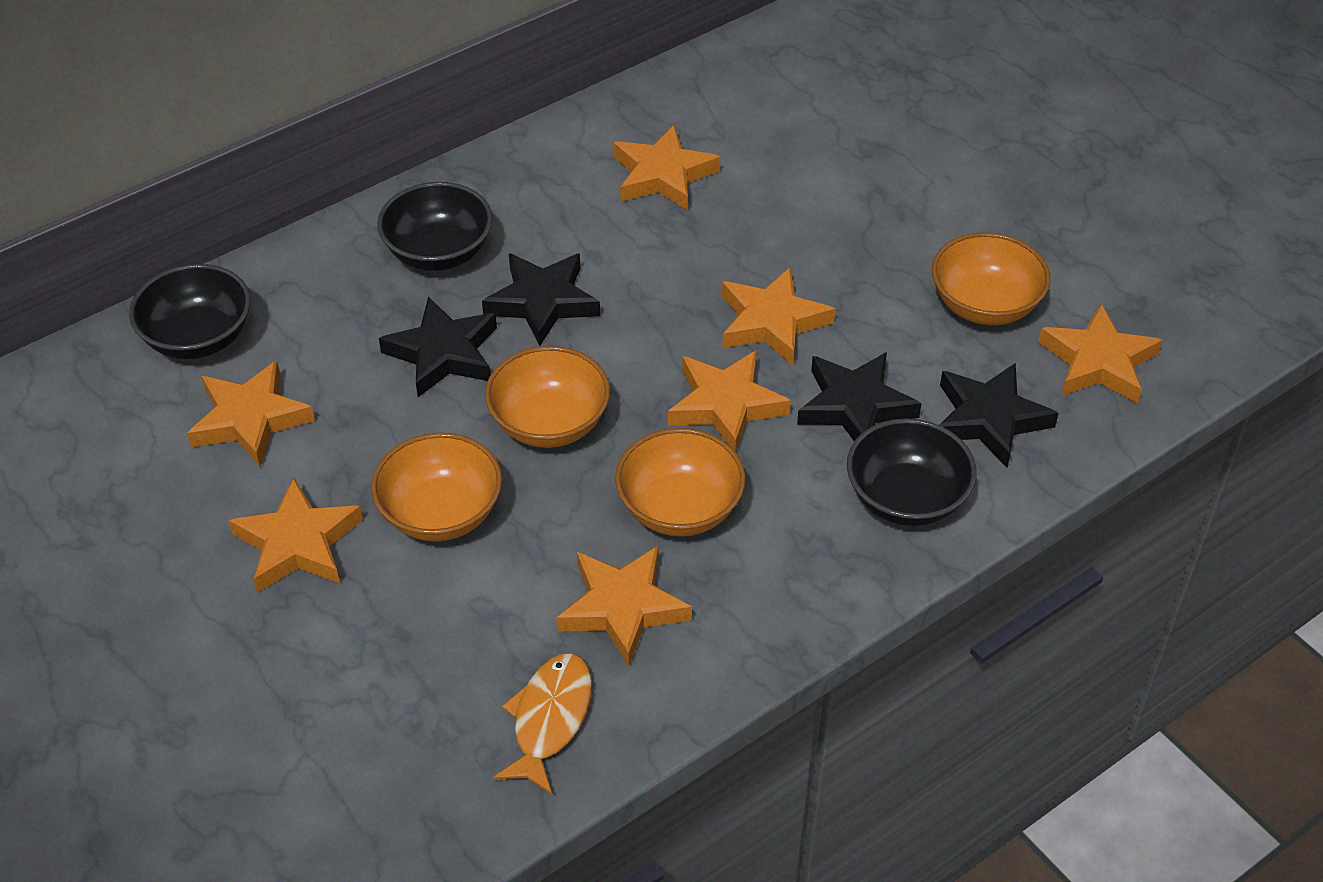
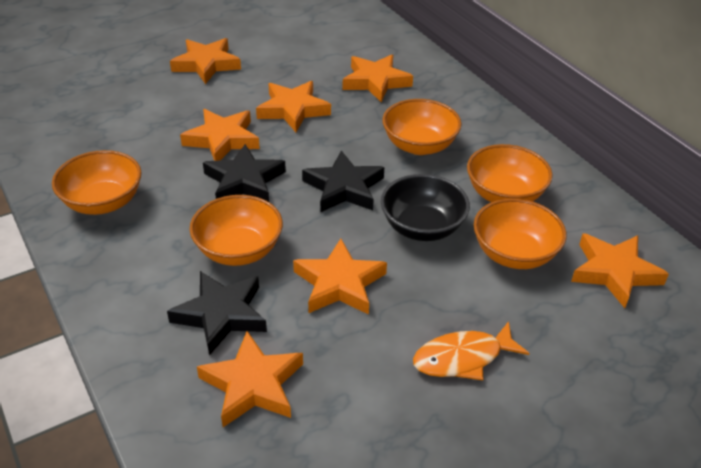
black bowl: 3 -> 1
black star: 4 -> 3
orange bowl: 4 -> 5

